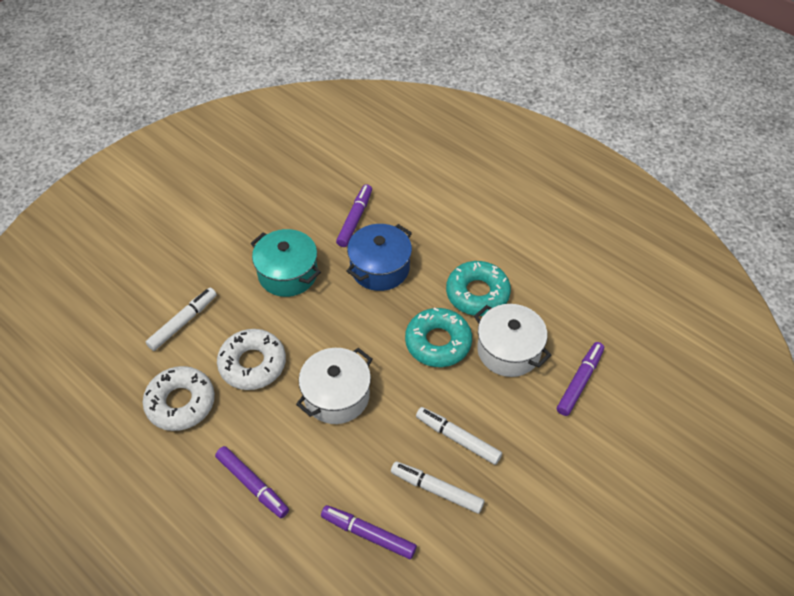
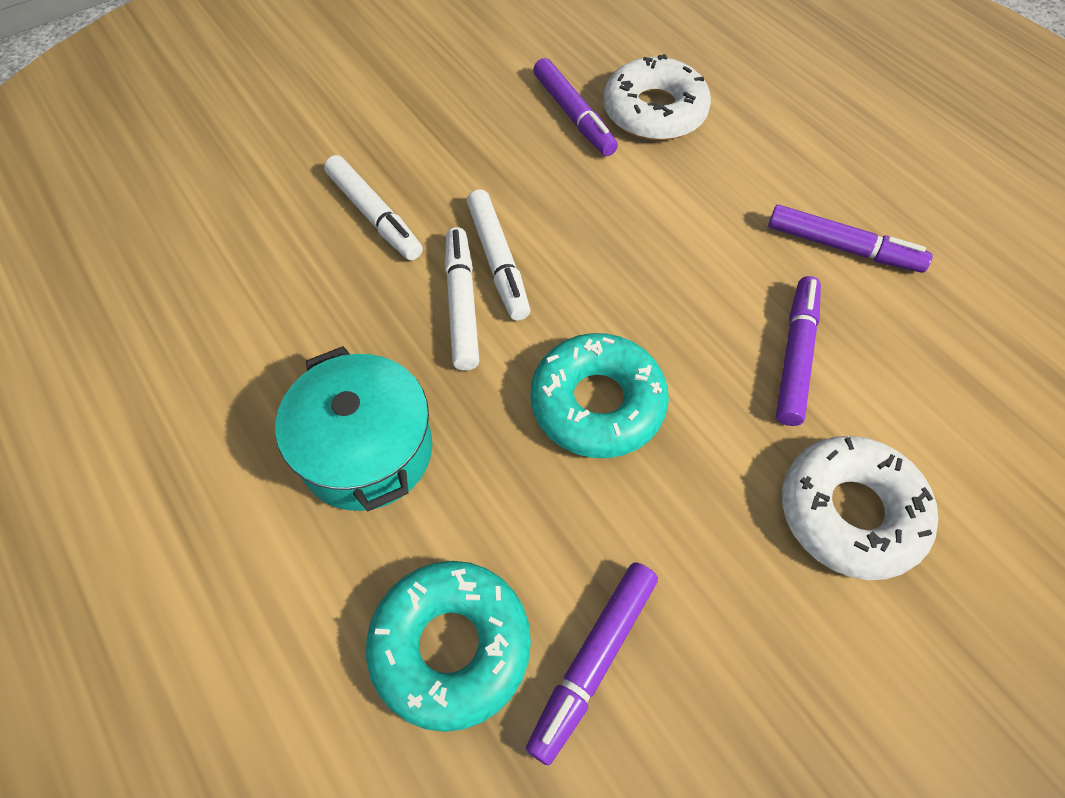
blue pot: 1 -> 0
white pot: 2 -> 0

